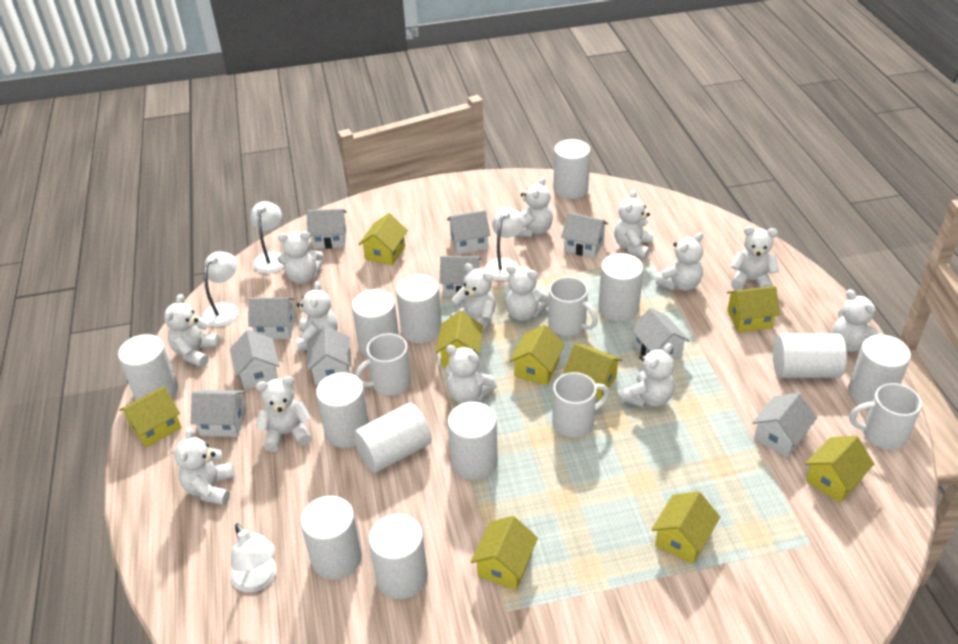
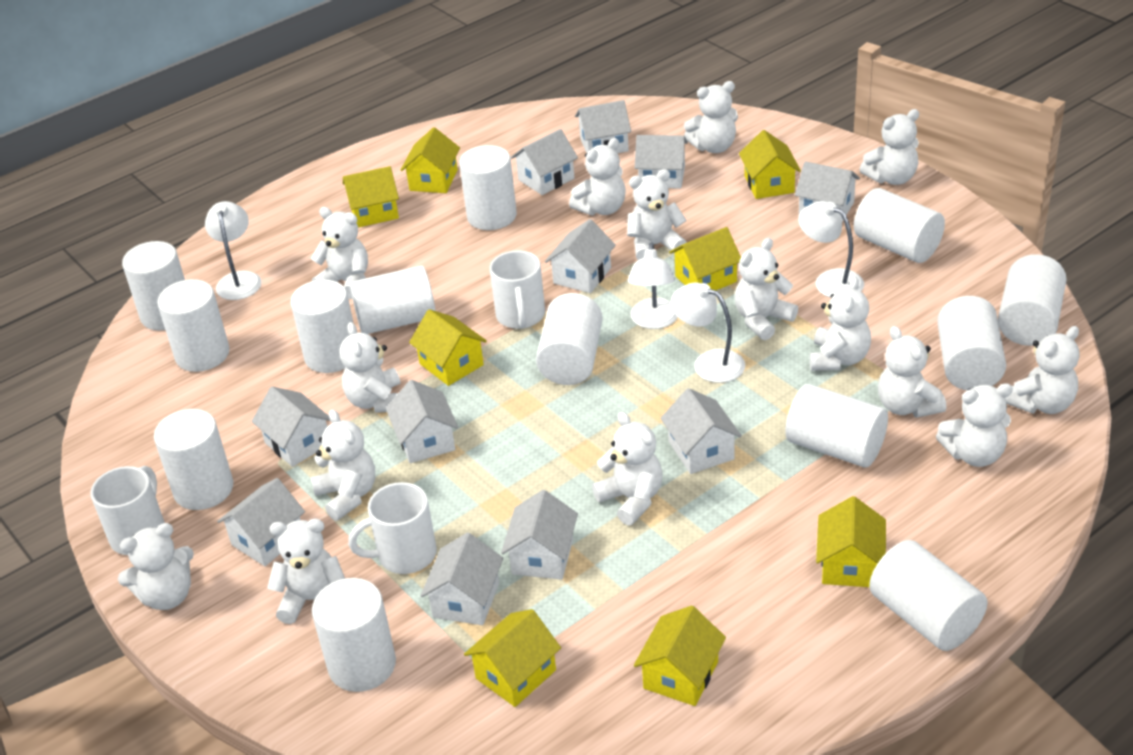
white cylinder: 12 -> 13
white house: 10 -> 11
white mug: 4 -> 3
white teddy bear: 14 -> 15
yellow house: 9 -> 8

